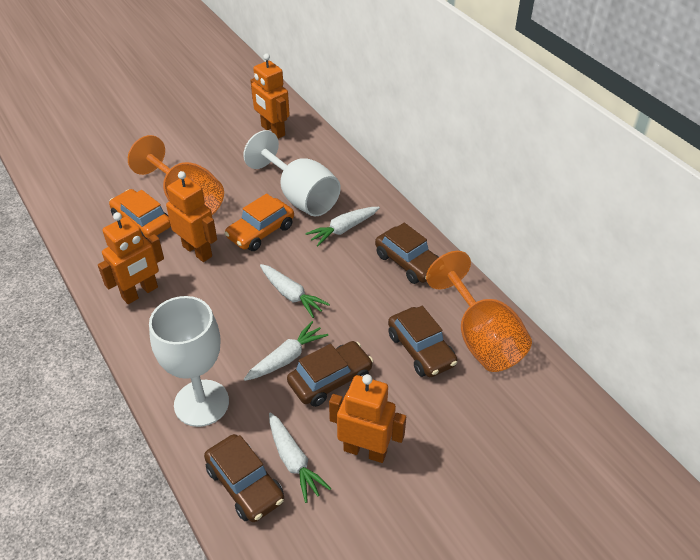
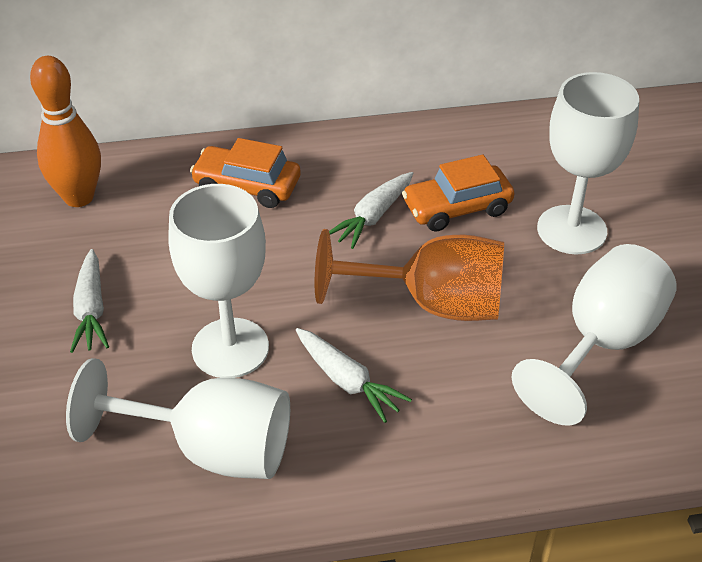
brown car: 4 -> 0
orange bowling pin: 0 -> 1
orange goblet: 2 -> 1
orange robot: 4 -> 0
white carrot: 4 -> 3
white goblet: 2 -> 4

